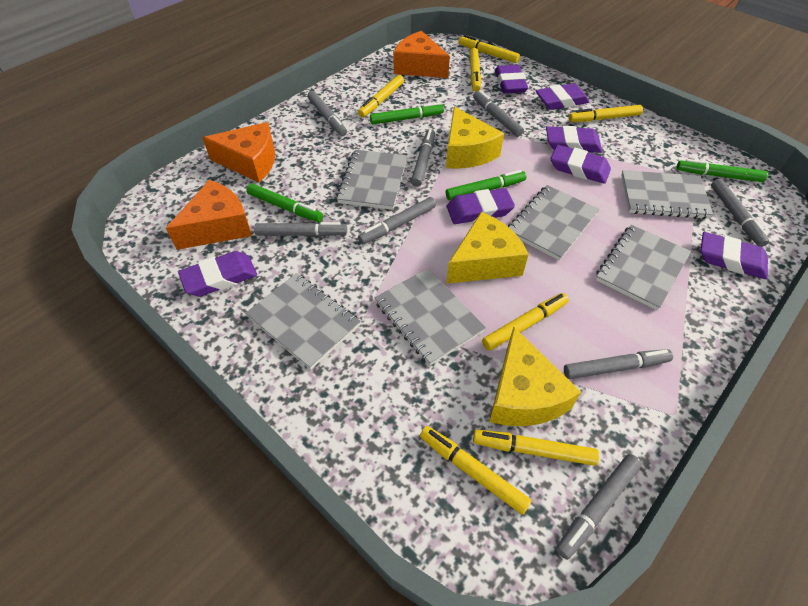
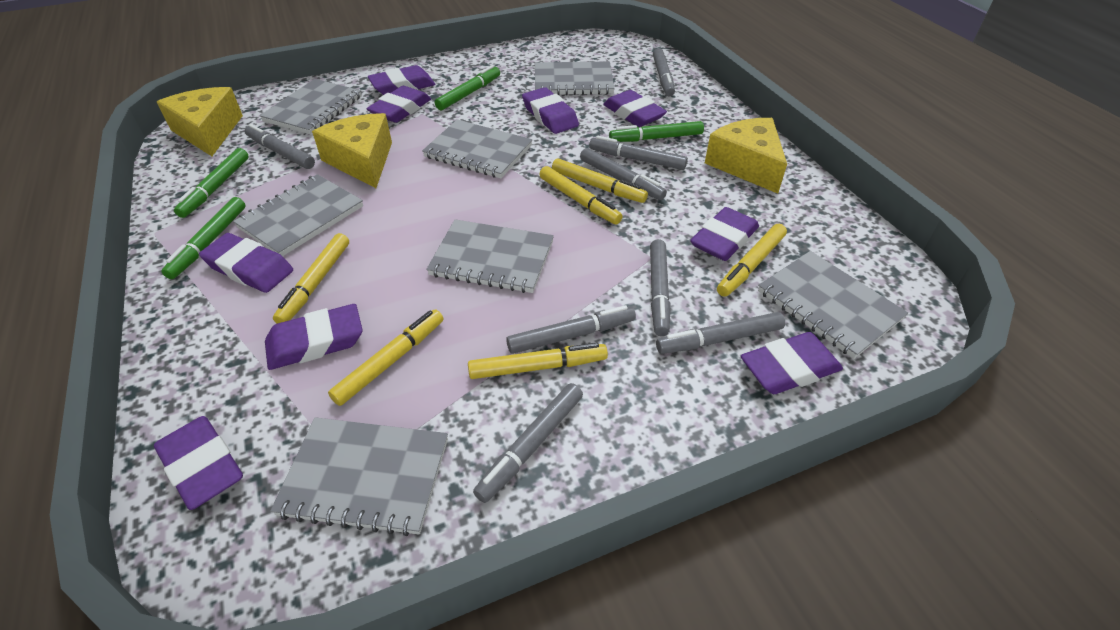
grey notebook: 6 -> 7
orange cheese: 3 -> 0
purple eraser: 7 -> 9
yellow marker: 7 -> 6

